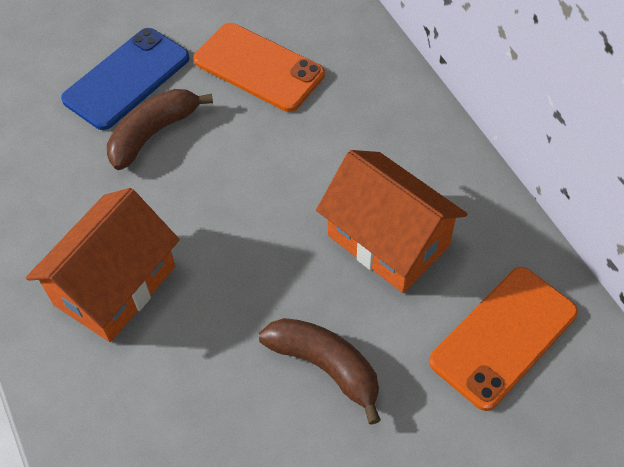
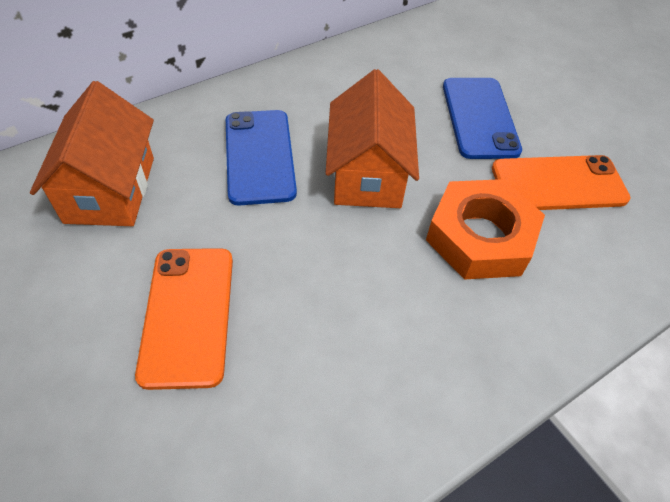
blue phone: 1 -> 2
brown banana: 2 -> 0
orange nut: 0 -> 1

